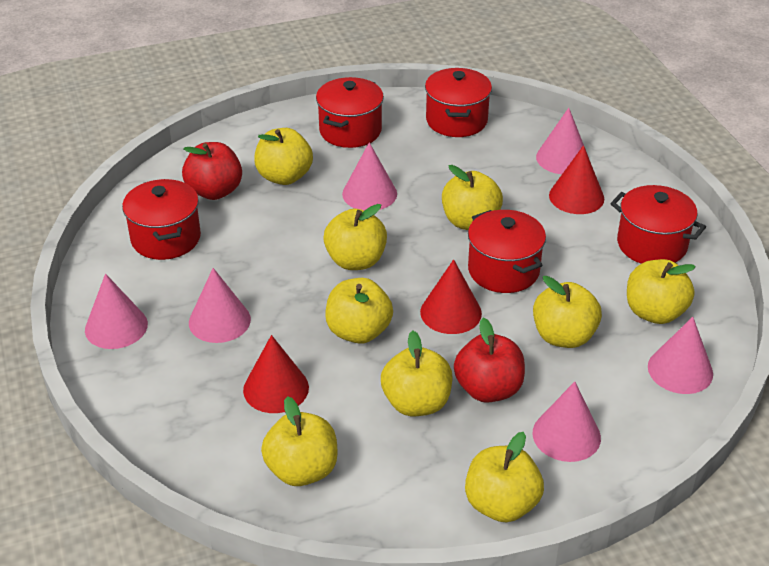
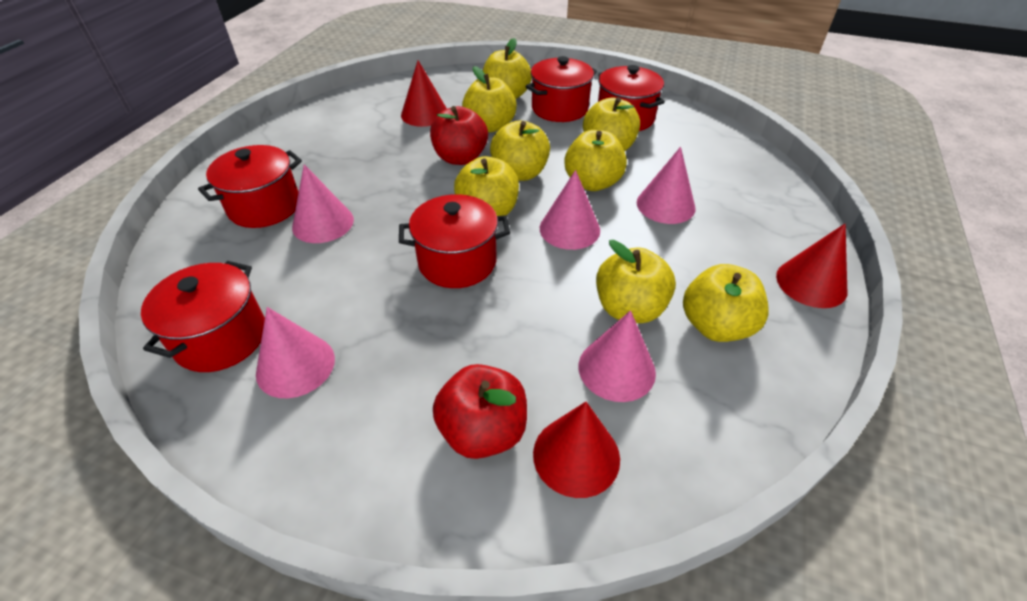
pink cone: 6 -> 5
yellow apple: 9 -> 8

